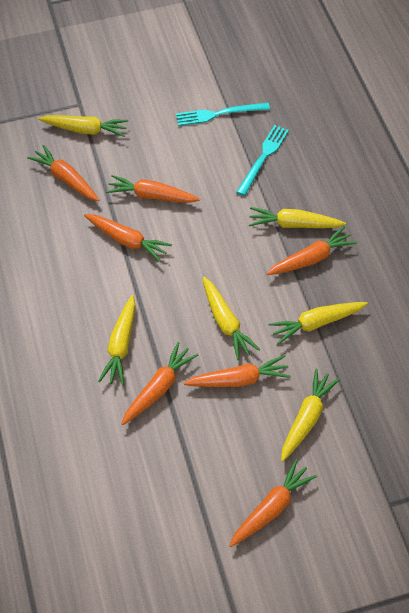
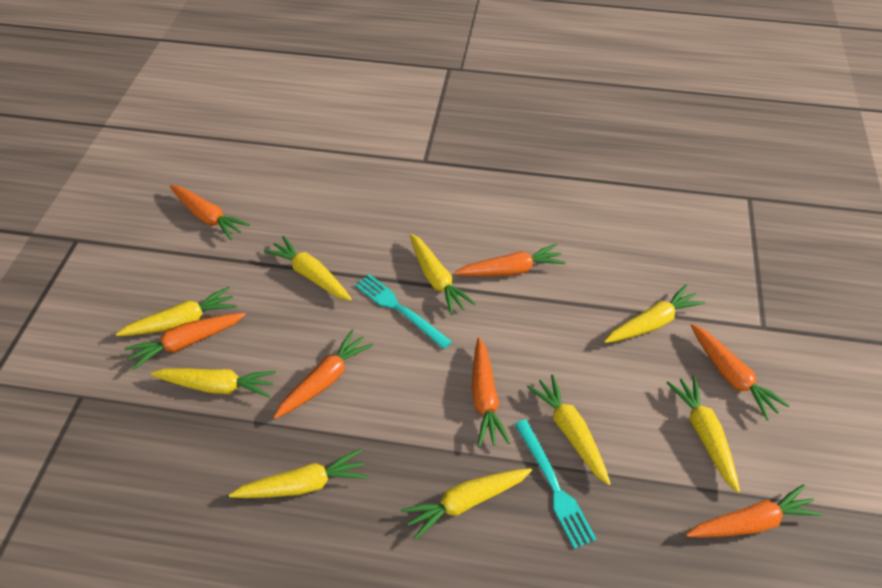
yellow carrot: 6 -> 9

